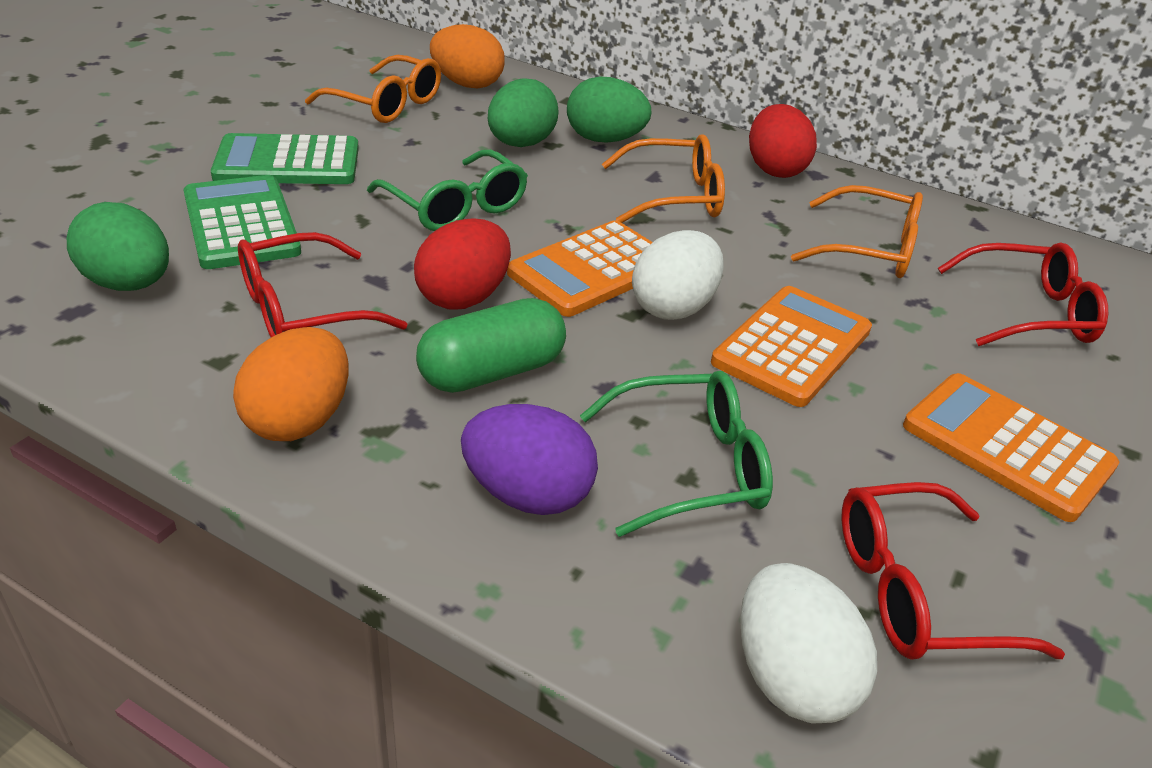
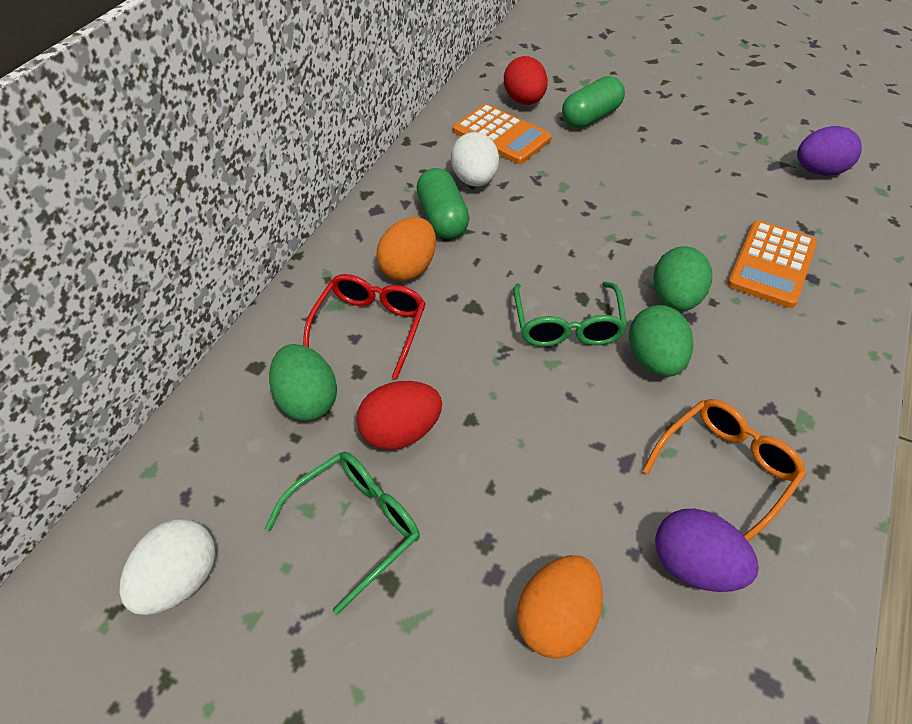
green calculator: 2 -> 0
green capsule: 1 -> 2
orange calculator: 3 -> 2
orange glasses: 3 -> 1
purple egg: 1 -> 2
red glasses: 3 -> 1

